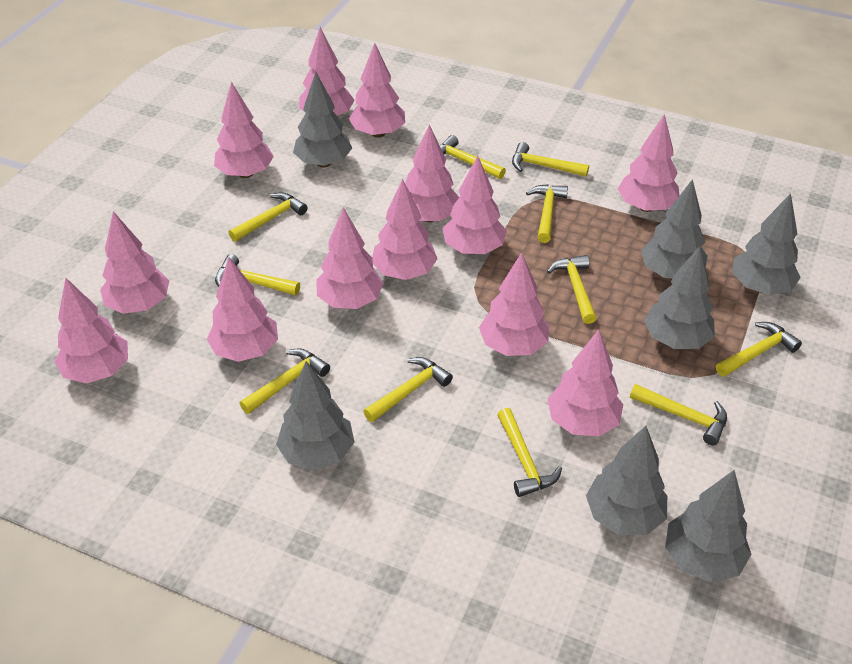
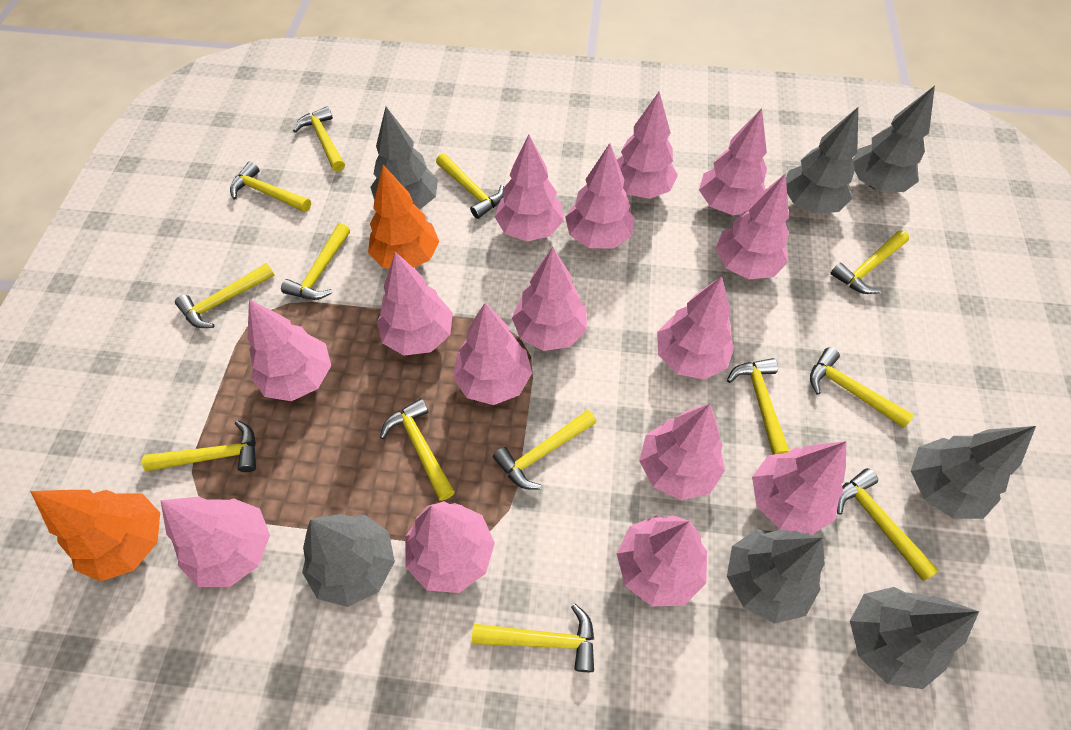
orange tree: 0 -> 2
pink tree: 13 -> 15
yellow hammer: 11 -> 13

